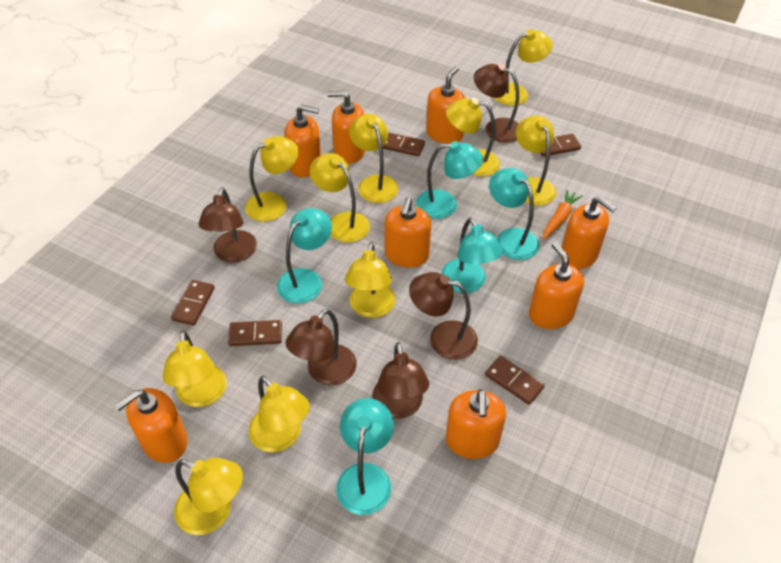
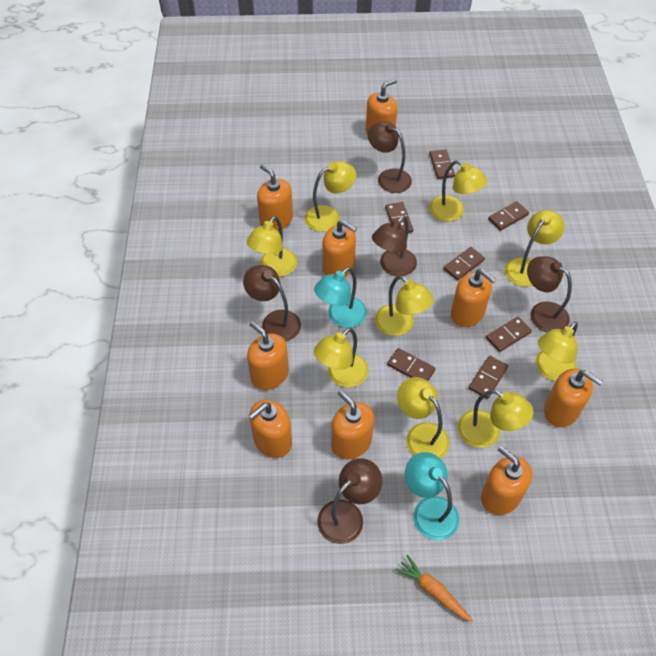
brown domino: 5 -> 7
orange soap dispenser: 8 -> 9
turquoise lamp: 5 -> 2
yellow lamp: 10 -> 9

